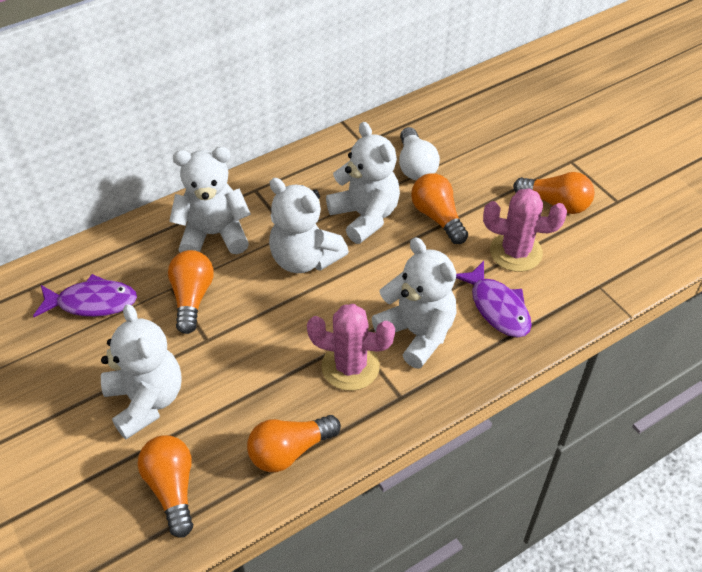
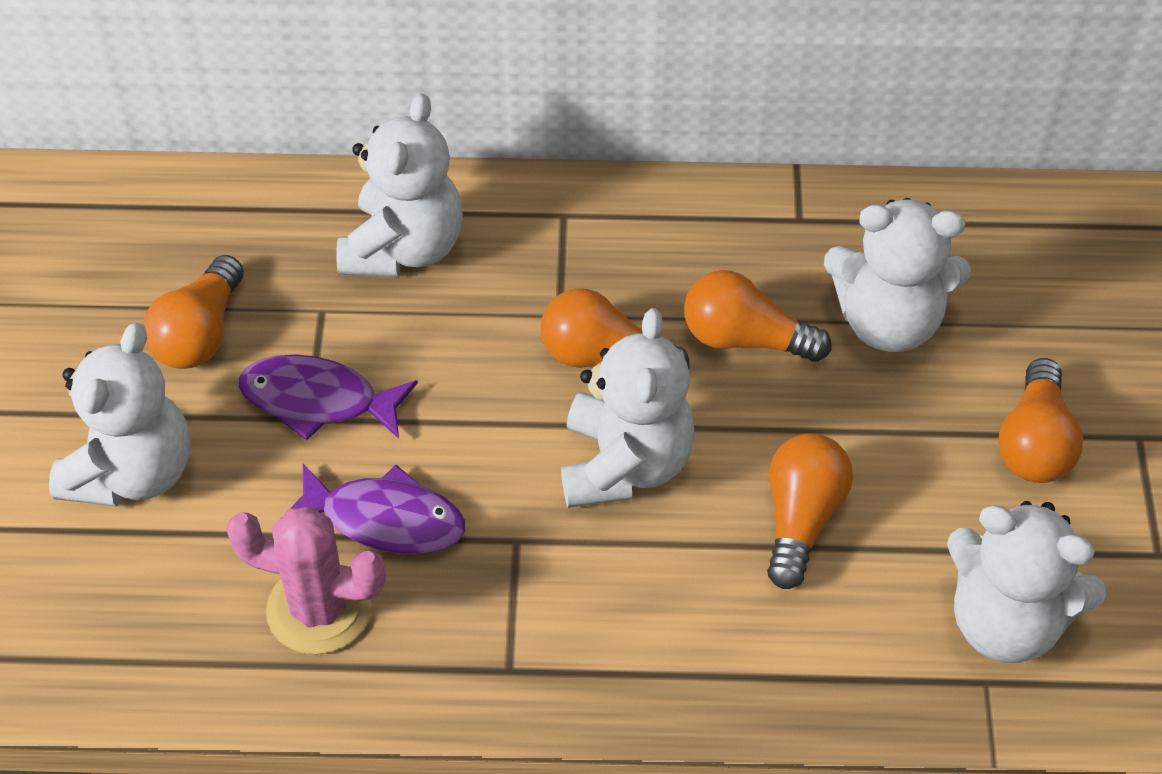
pink cactus: 2 -> 1
white light bulb: 1 -> 0

